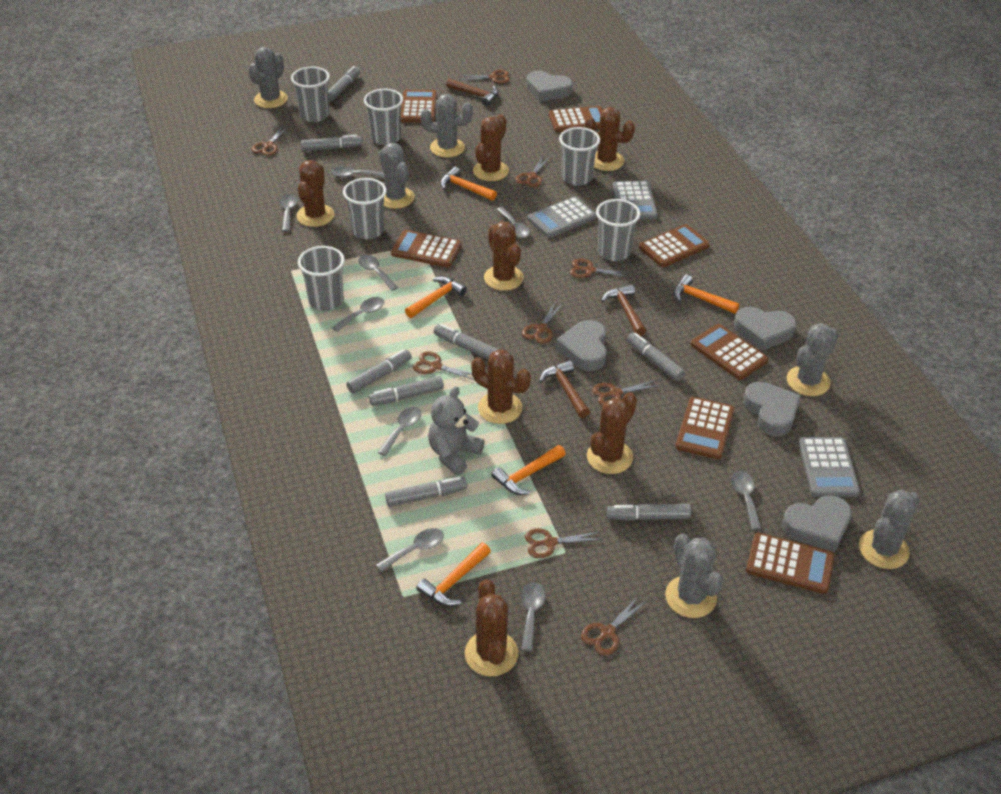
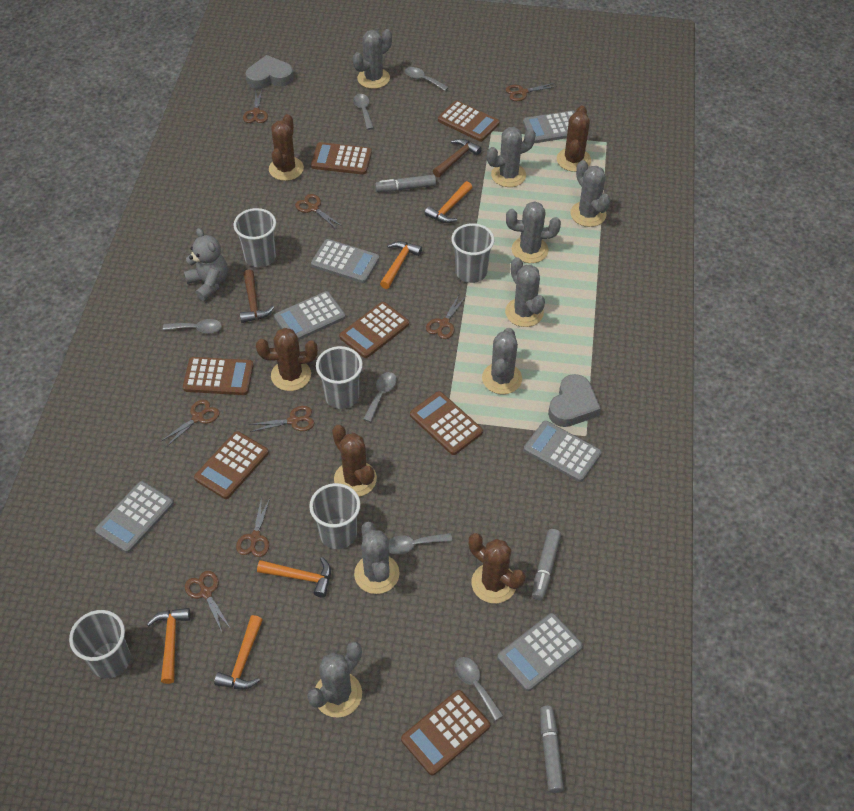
brown cactus: 7 -> 5
brown hammer: 3 -> 2
brown scissors: 9 -> 8
grey cactus: 6 -> 8
grey calculator: 3 -> 6
grey cup: 6 -> 5
grey heart: 5 -> 2
grey marker: 8 -> 3
grey spoon: 9 -> 6

